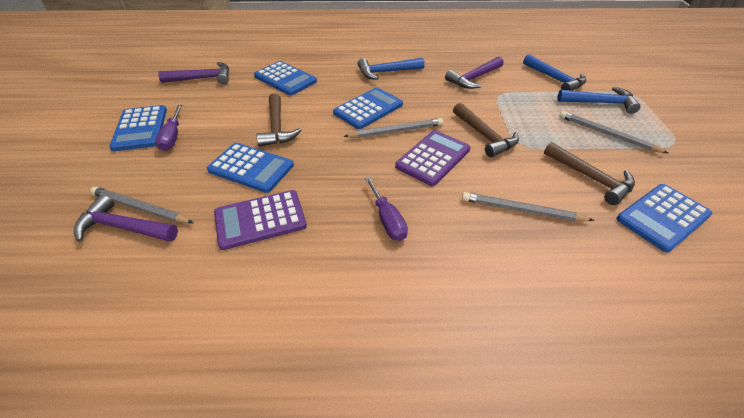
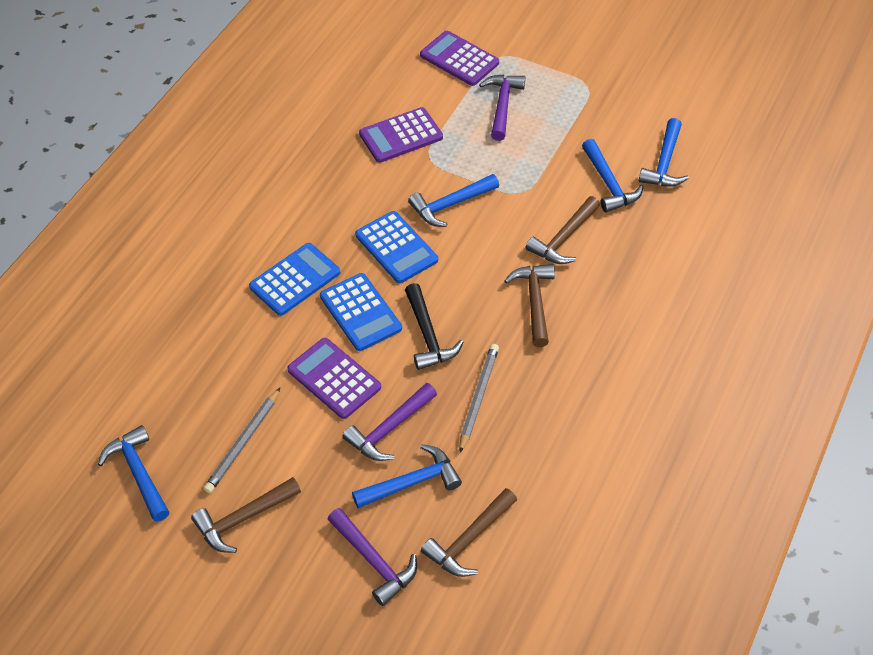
black hammer: 0 -> 1
blue calculator: 5 -> 3
blue hammer: 3 -> 5
brown hammer: 3 -> 4
grey pencil: 4 -> 2
purple calculator: 2 -> 3
purple screwdriver: 2 -> 0

